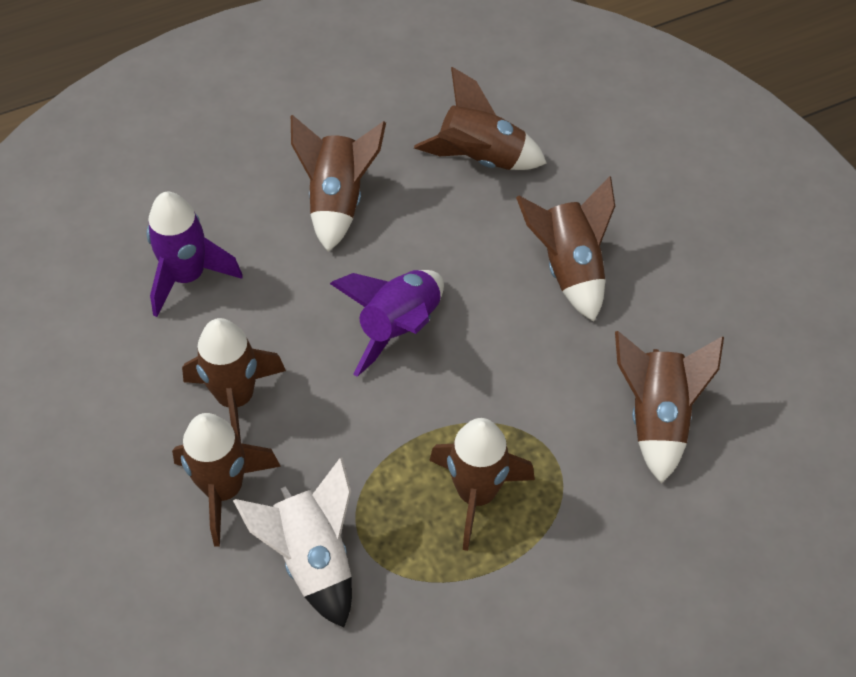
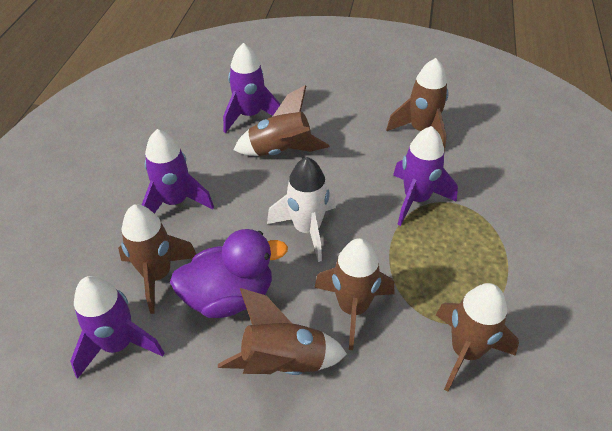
brown rocket: 7 -> 6
purple duck: 0 -> 1
purple rocket: 2 -> 4

